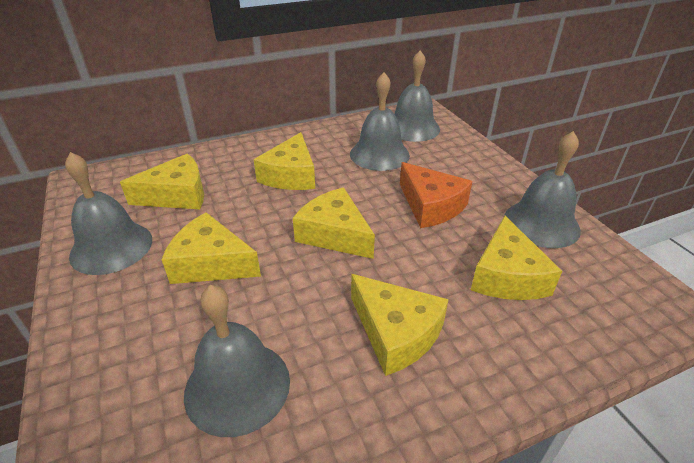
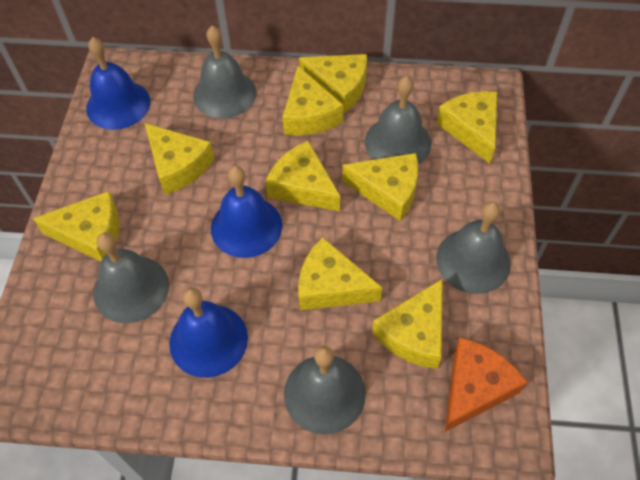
blue bell: 0 -> 3
yellow cheese: 6 -> 9

